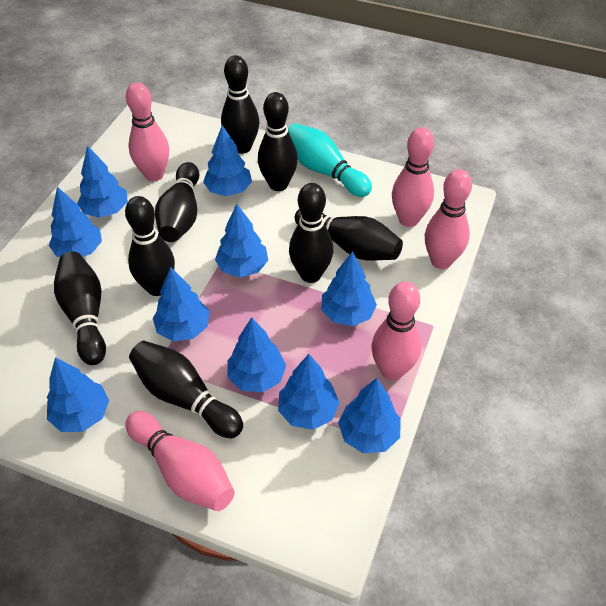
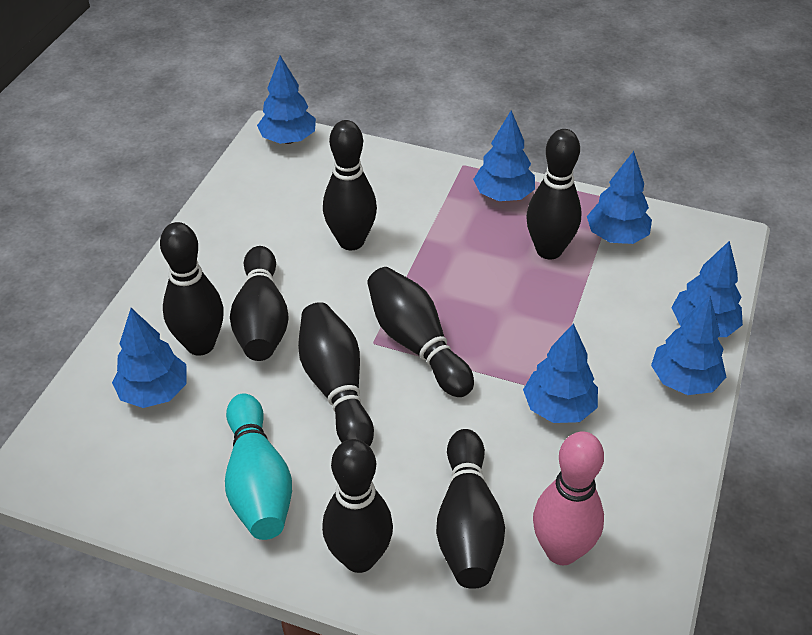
blue tree: 10 -> 7
pink bowling pin: 5 -> 1

